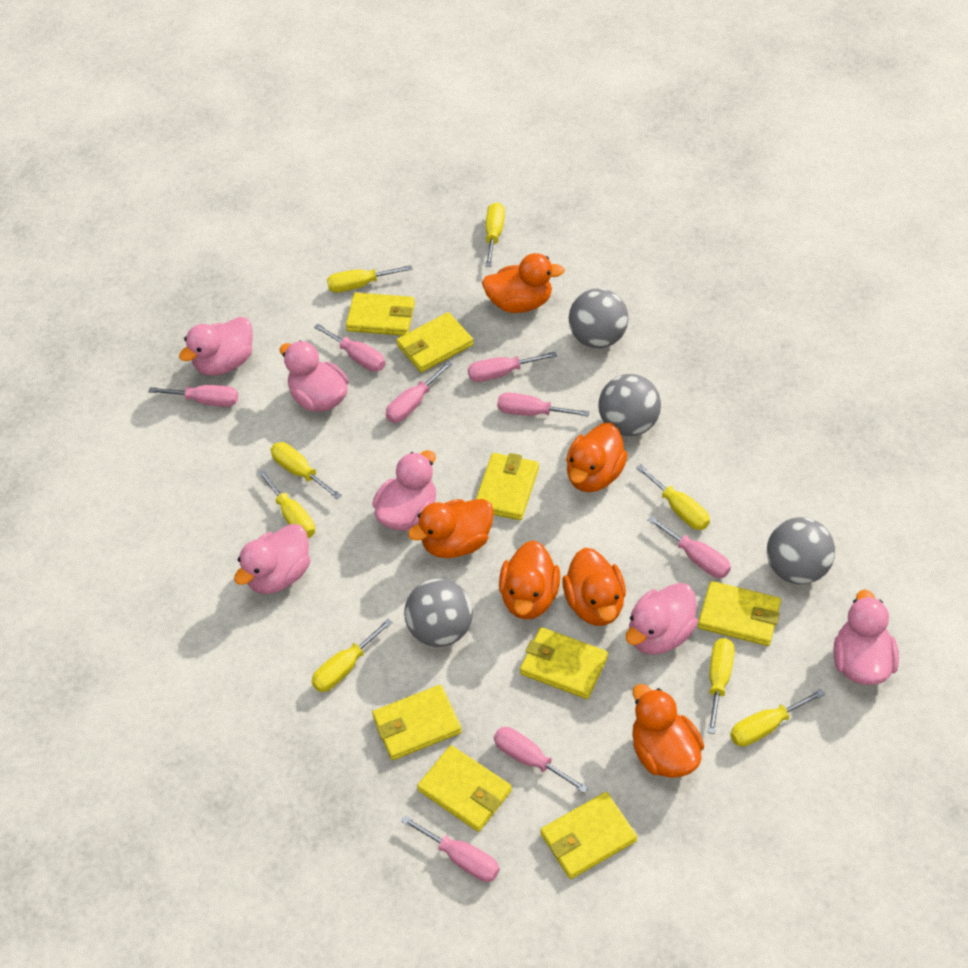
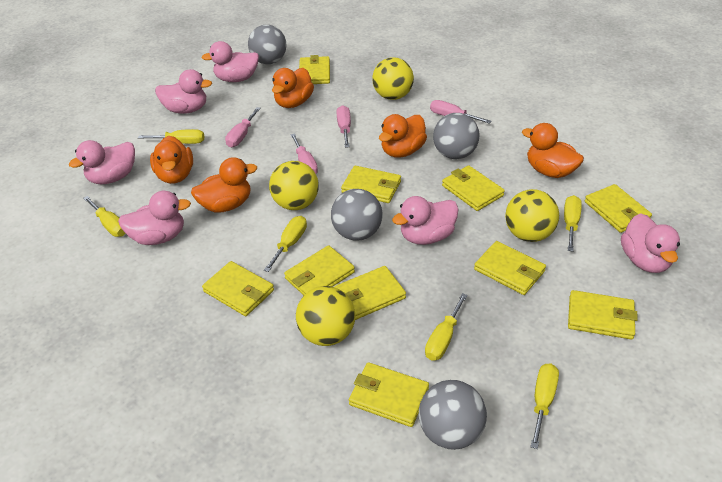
orange duck: 6 -> 5
pink screwdriver: 8 -> 4
yellow ball: 0 -> 4
yellow screwdriver: 8 -> 6
yellow wallet: 8 -> 10

